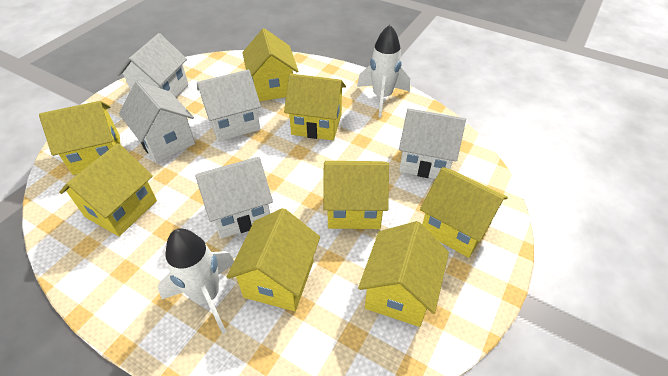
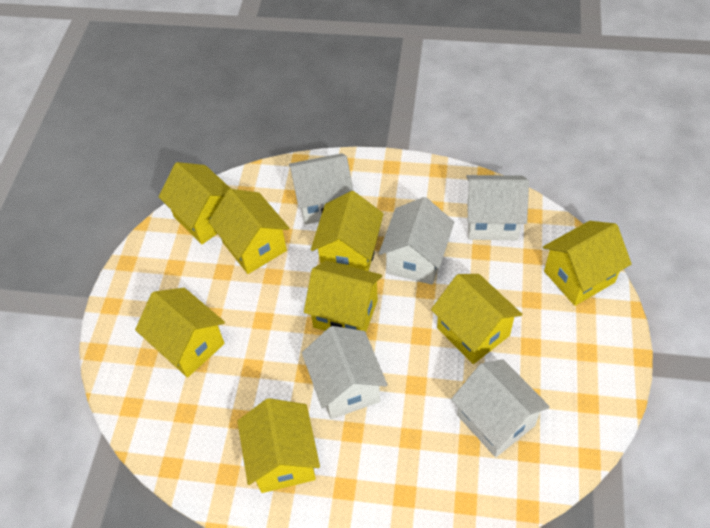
white rocket: 2 -> 0

